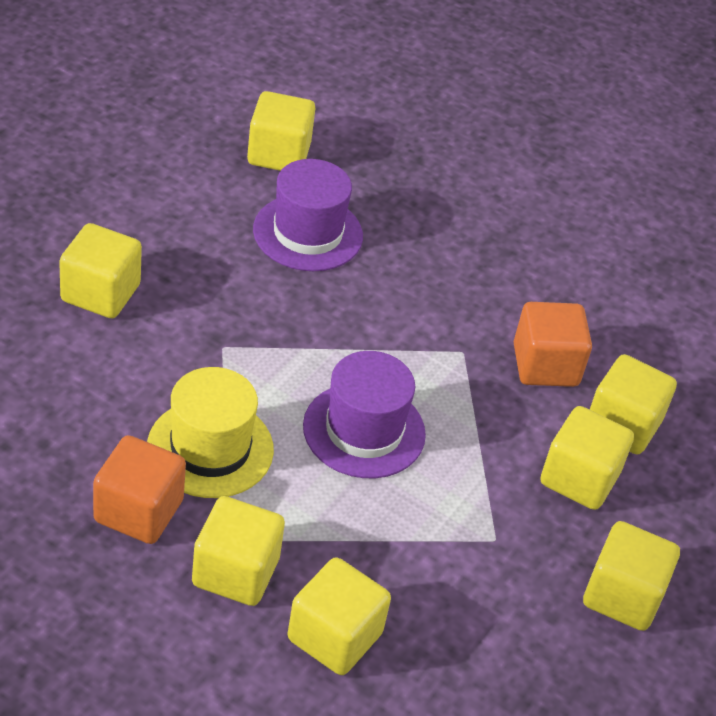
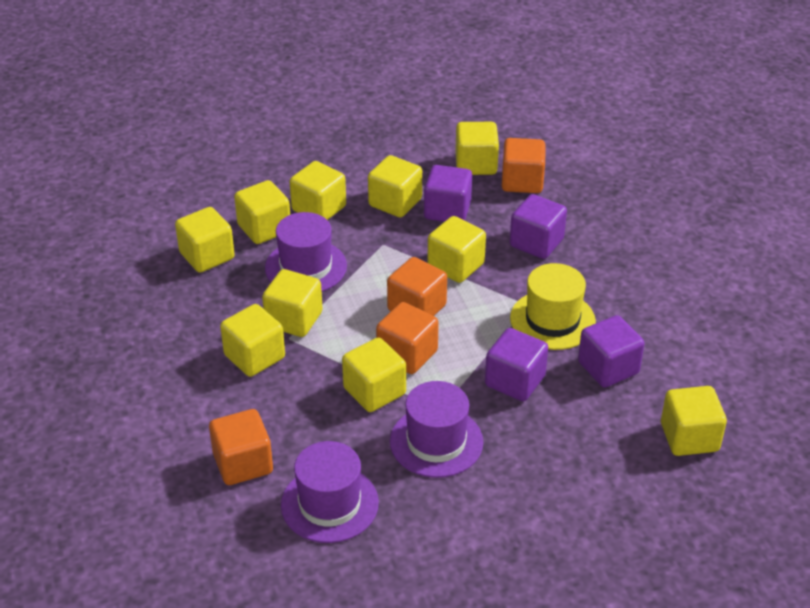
orange cube: 2 -> 4
purple cube: 0 -> 4
purple hat: 2 -> 3
yellow cube: 7 -> 10

